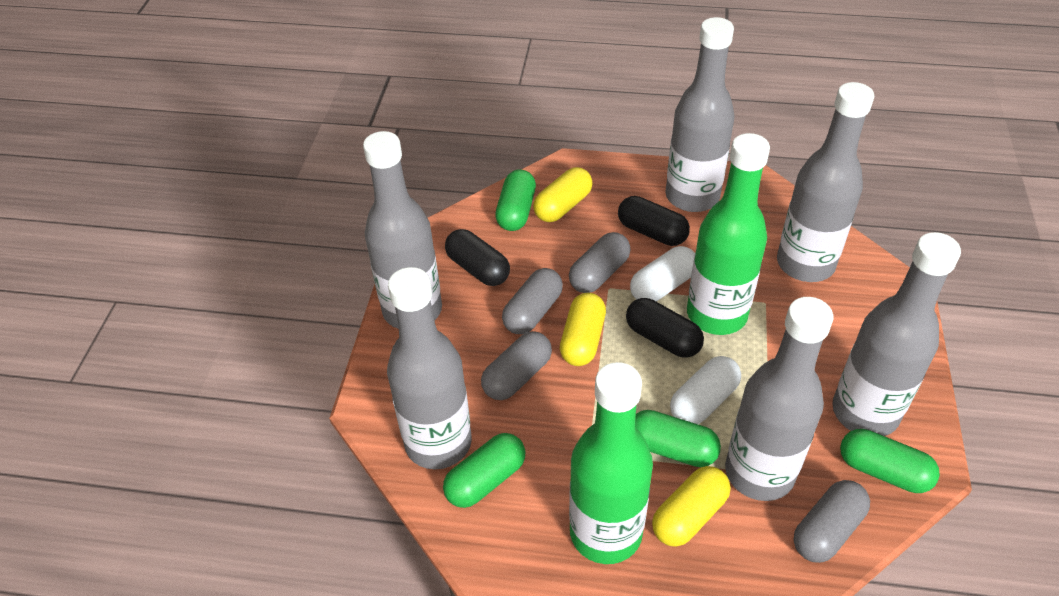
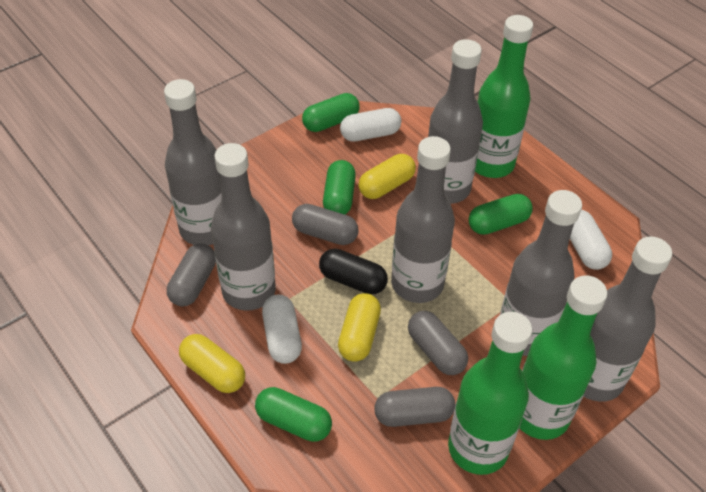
black capsule: 3 -> 1
green bottle: 2 -> 3
white capsule: 2 -> 3

